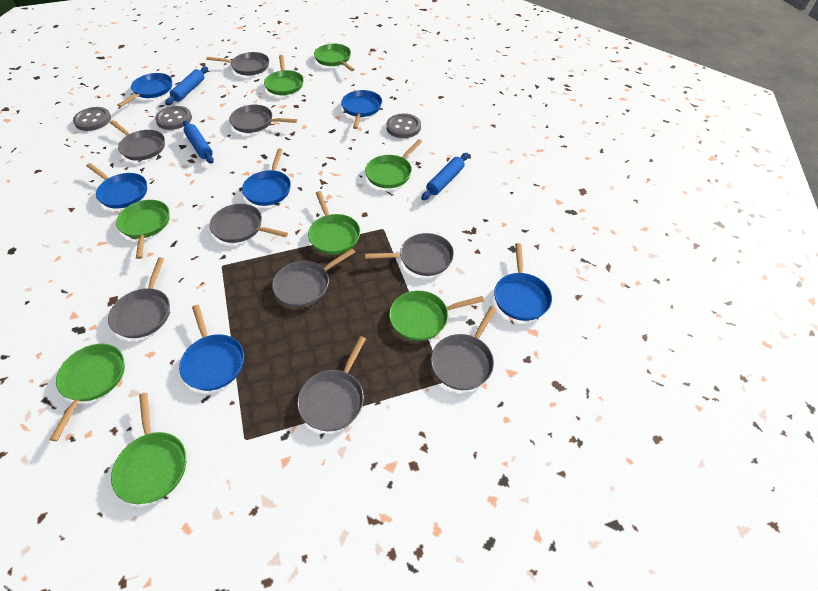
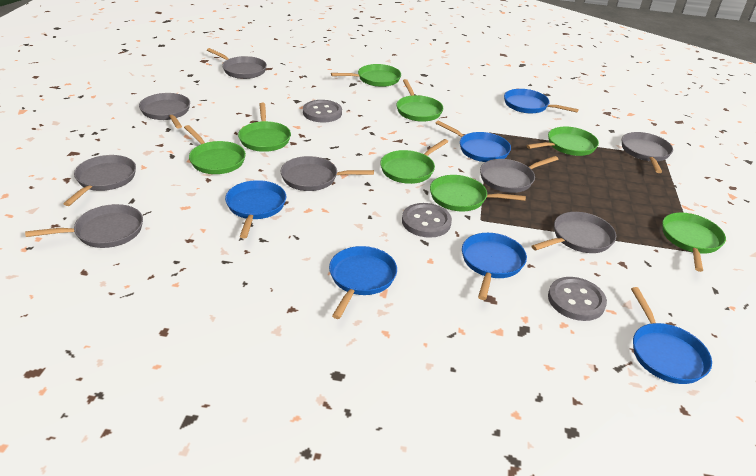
blue rolling pin: 3 -> 0
grey pan: 9 -> 8

